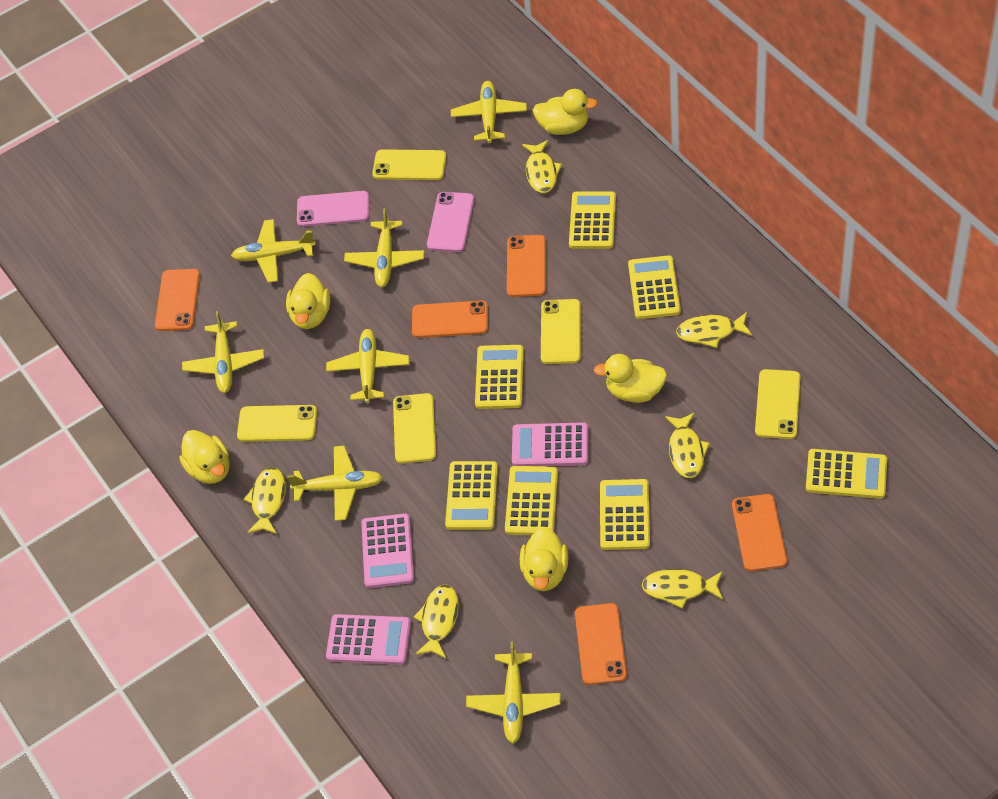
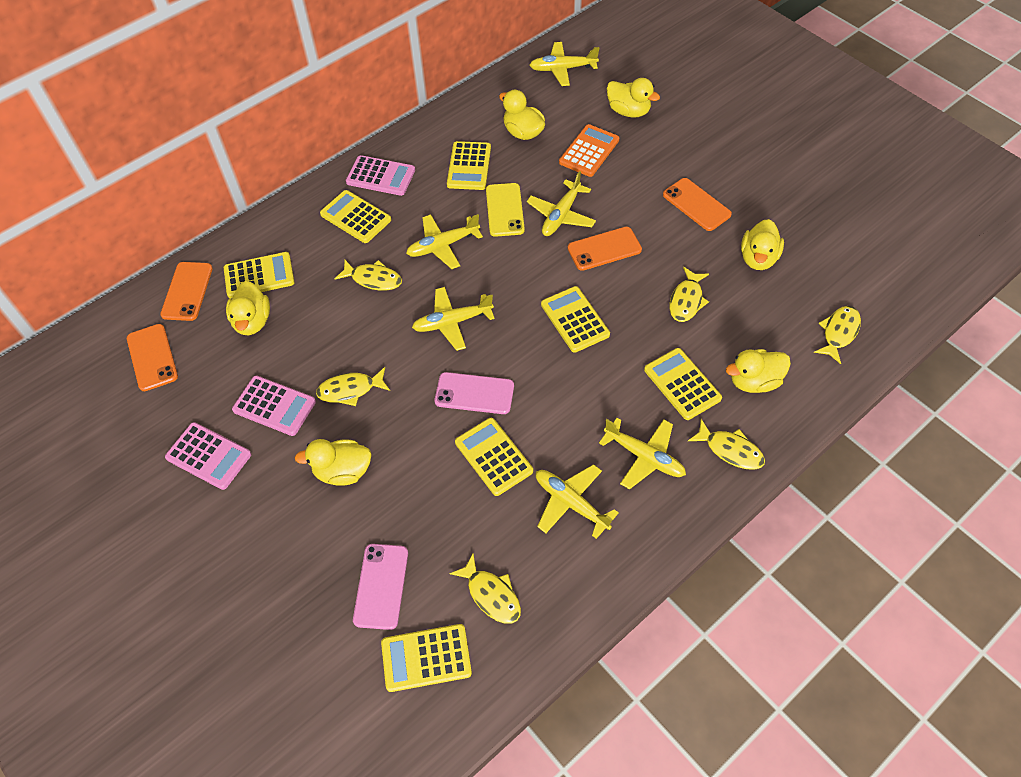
orange calculator: 0 -> 1
orange phone: 5 -> 4
yellow duck: 5 -> 6
yellow phone: 5 -> 1
yellow plane: 7 -> 6

